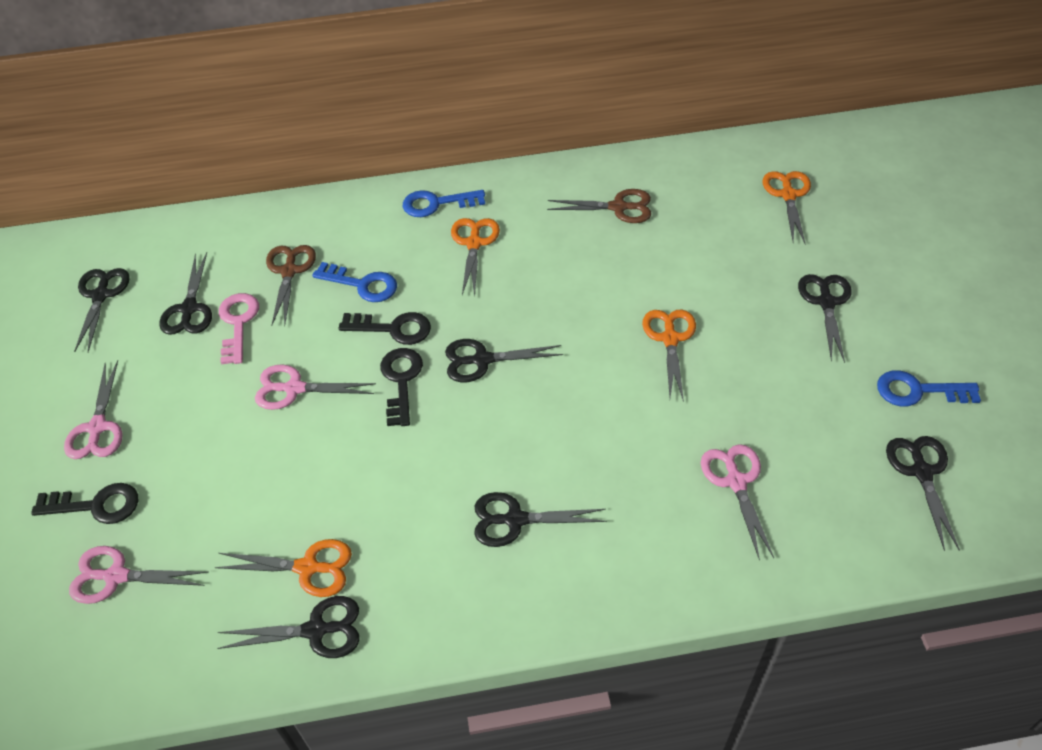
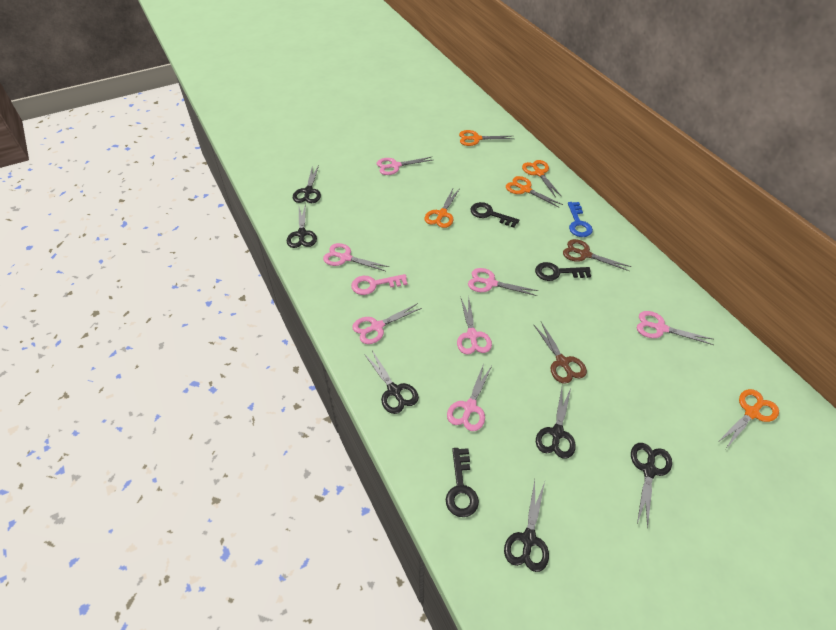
black scissors: 7 -> 6
blue key: 3 -> 1
orange scissors: 4 -> 5
pink scissors: 4 -> 7

